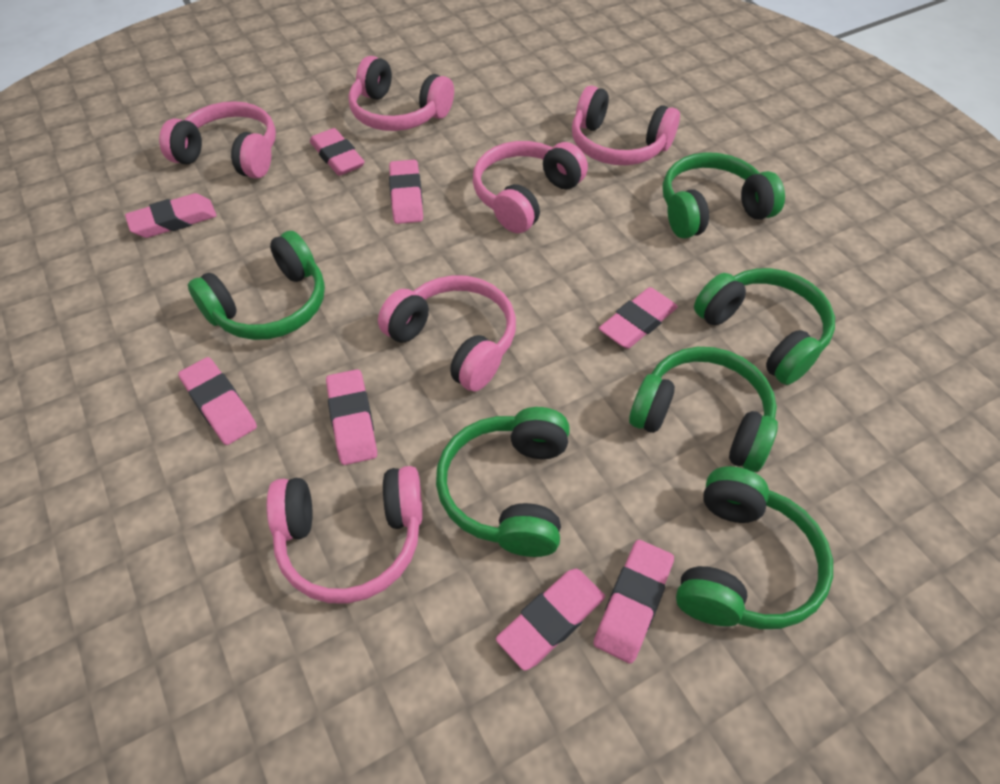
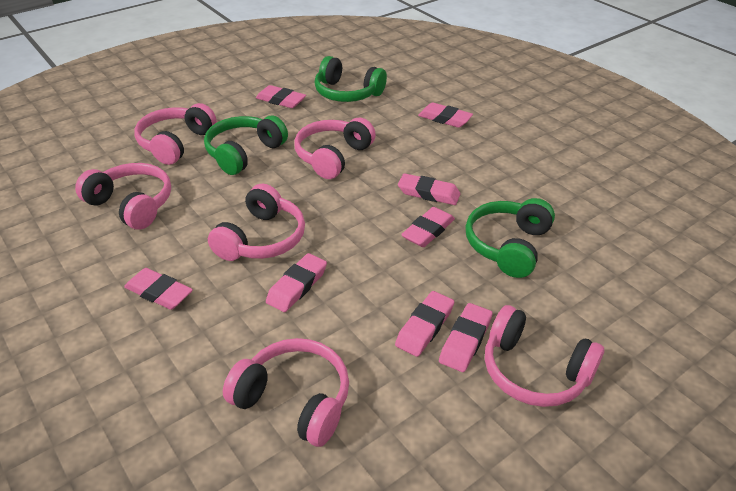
green headphones: 6 -> 3

